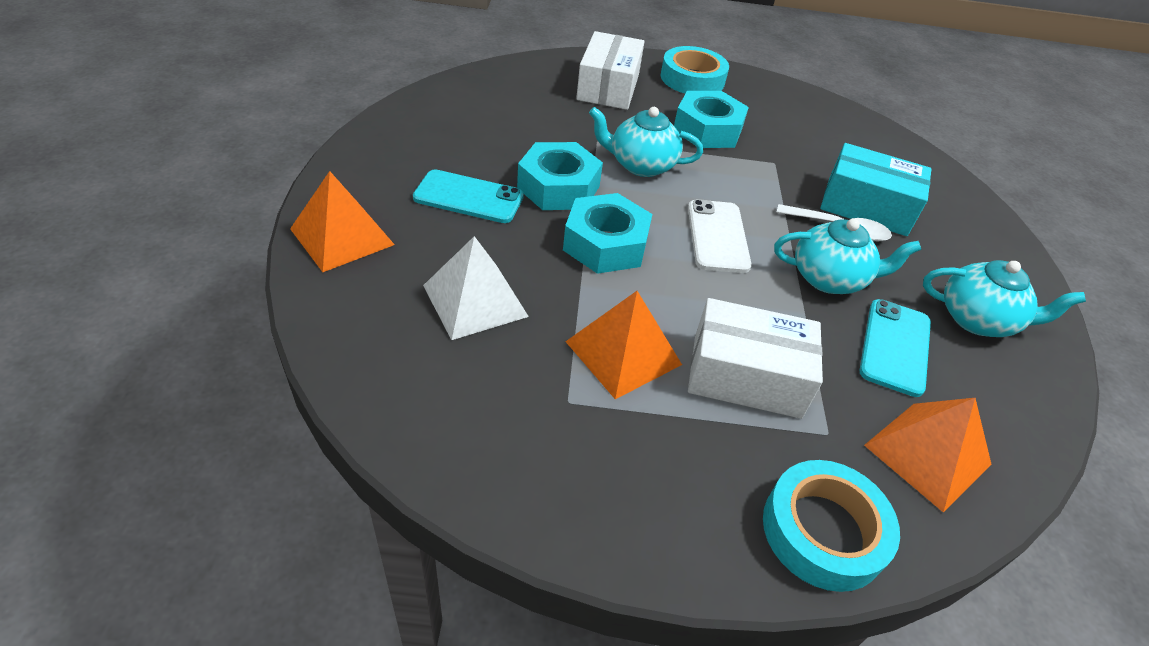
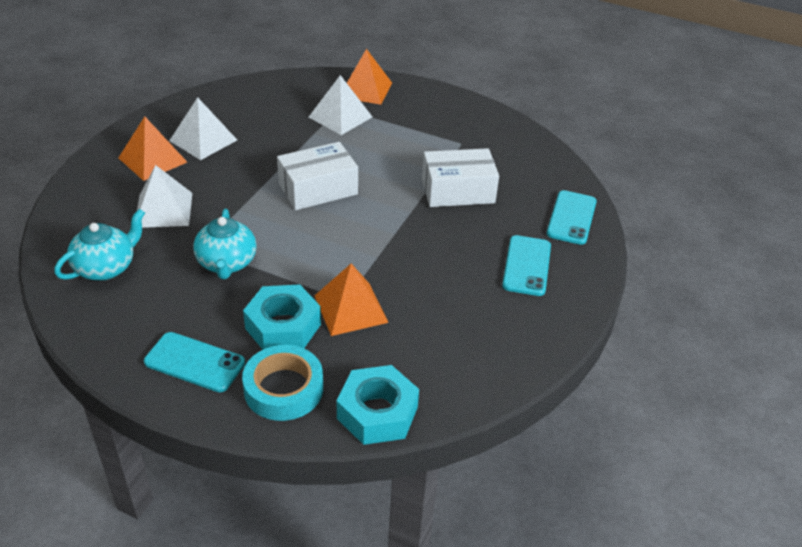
turquoise box: 1 -> 0
turquoise nut: 3 -> 2
turquoise phone: 2 -> 3
turquoise tape: 2 -> 1
turquoise teapot: 3 -> 2
white phone: 1 -> 0
white pyramid: 1 -> 3
white spoon: 1 -> 0

